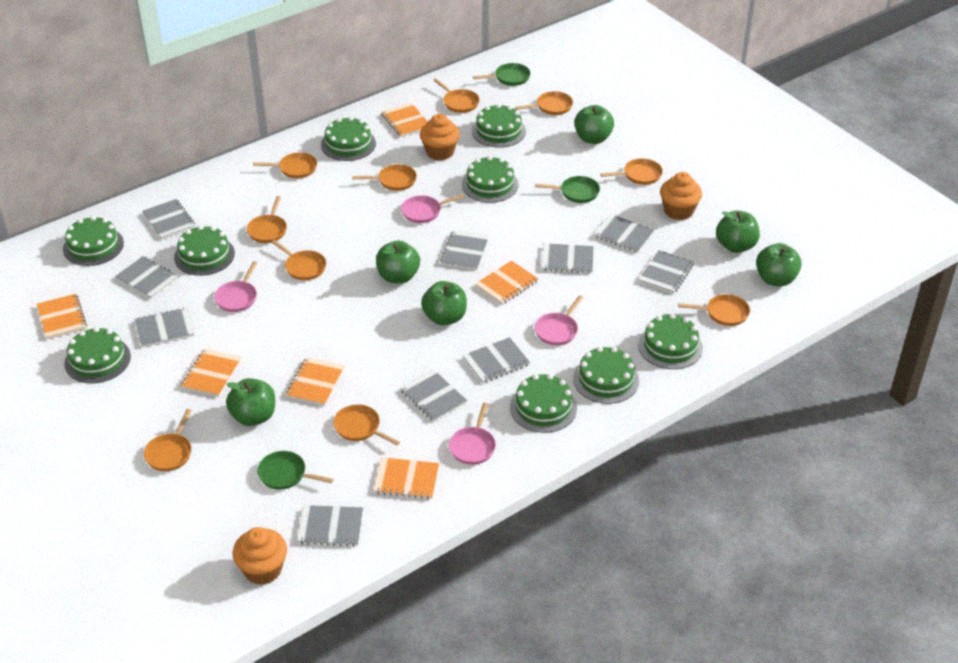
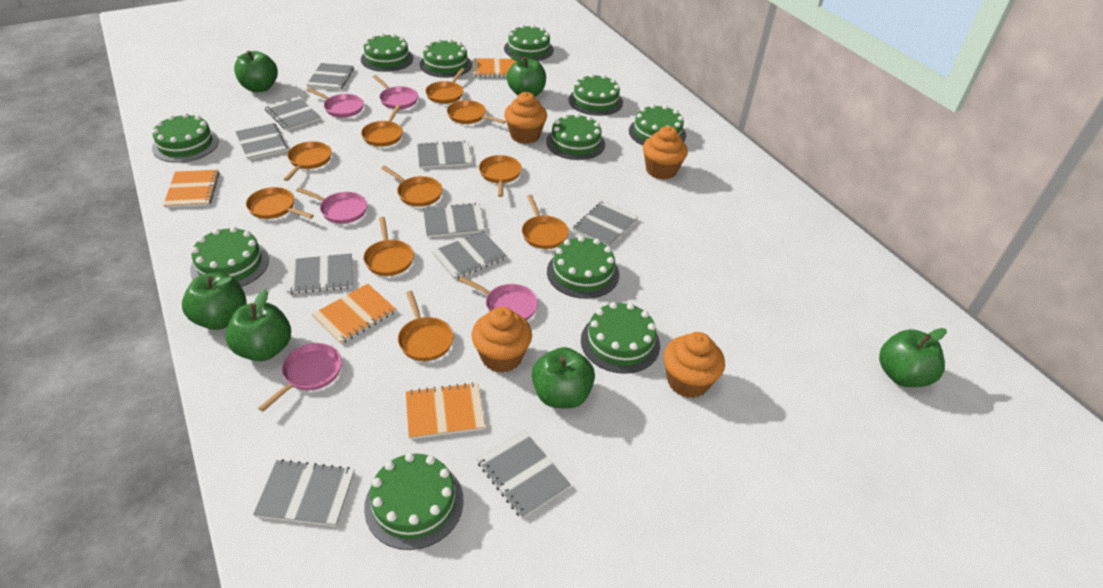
green cake: 9 -> 11
green pan: 3 -> 0
orange cupcake: 3 -> 4
orange notebook: 6 -> 4
pink pan: 4 -> 5

